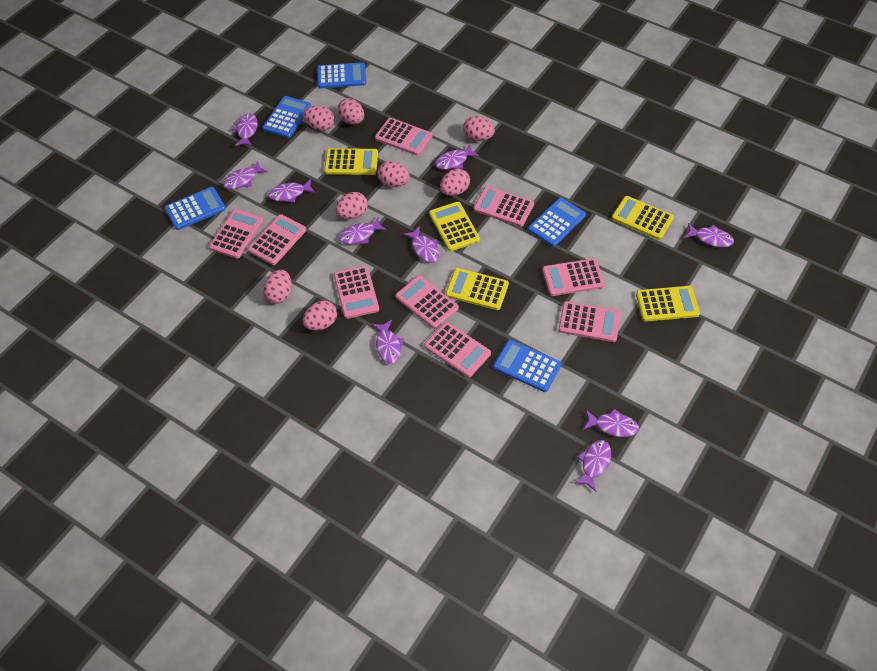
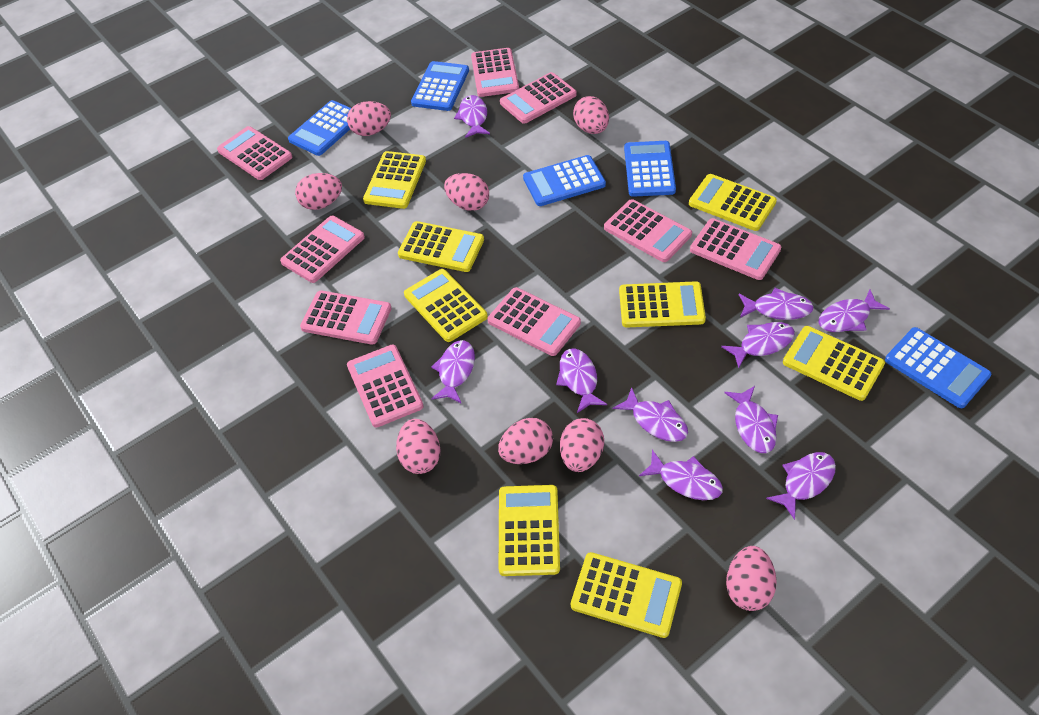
yellow calculator: 5 -> 8

